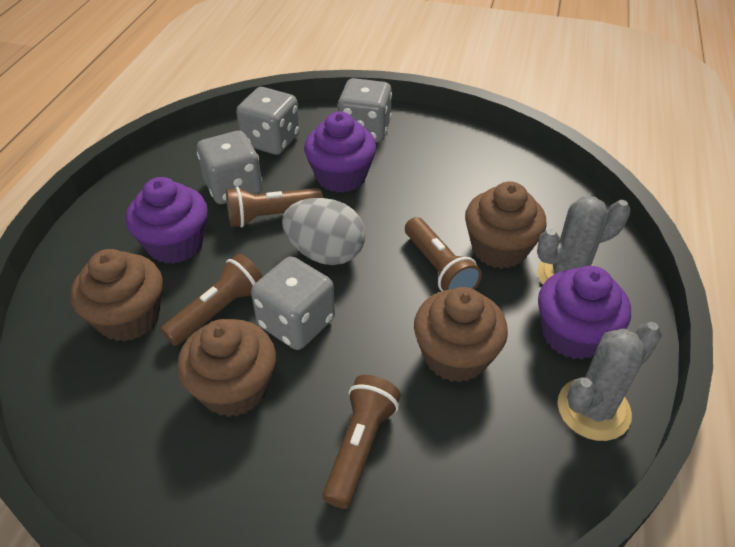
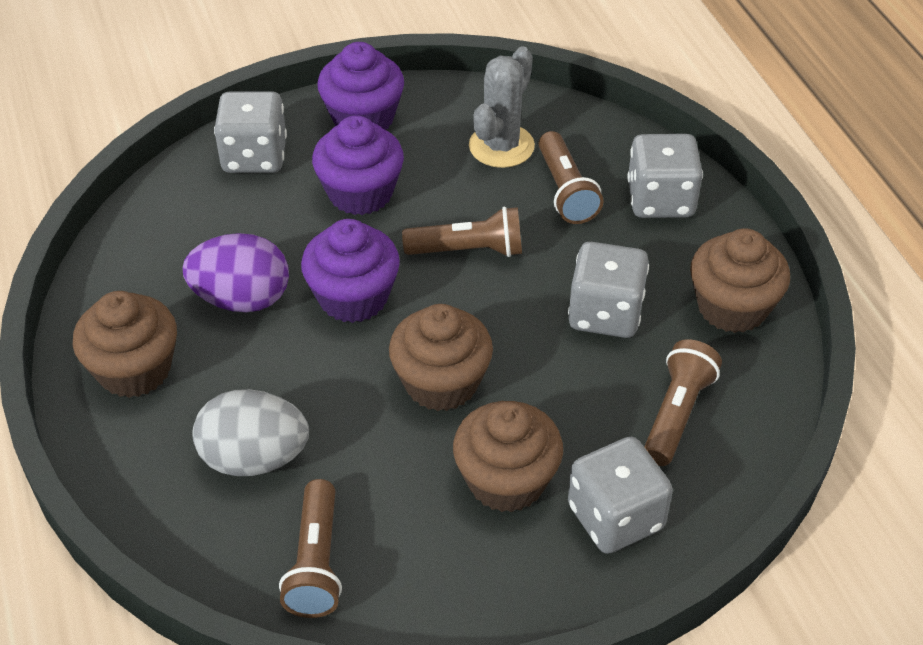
grey cactus: 2 -> 1
purple egg: 0 -> 1

